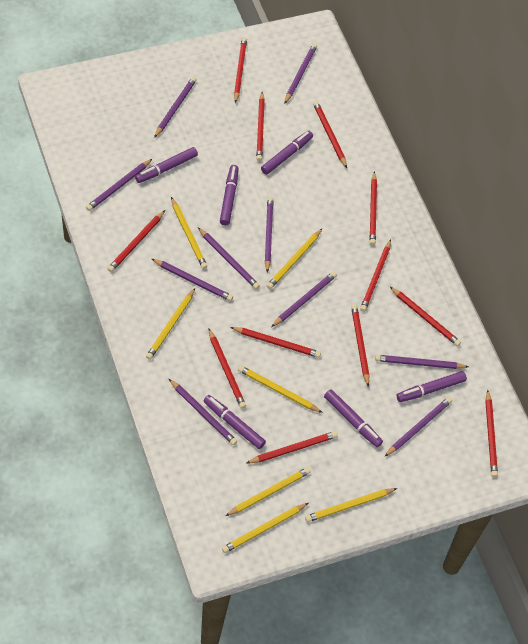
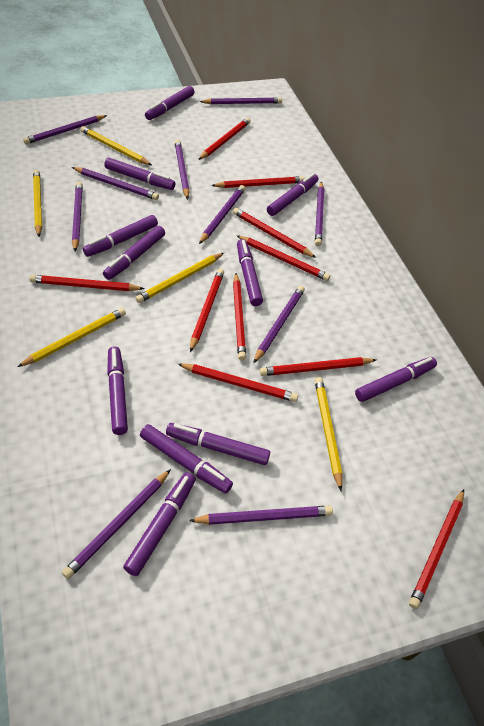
purple marker: 6 -> 11
red pencil: 12 -> 10
yellow pencil: 7 -> 5

